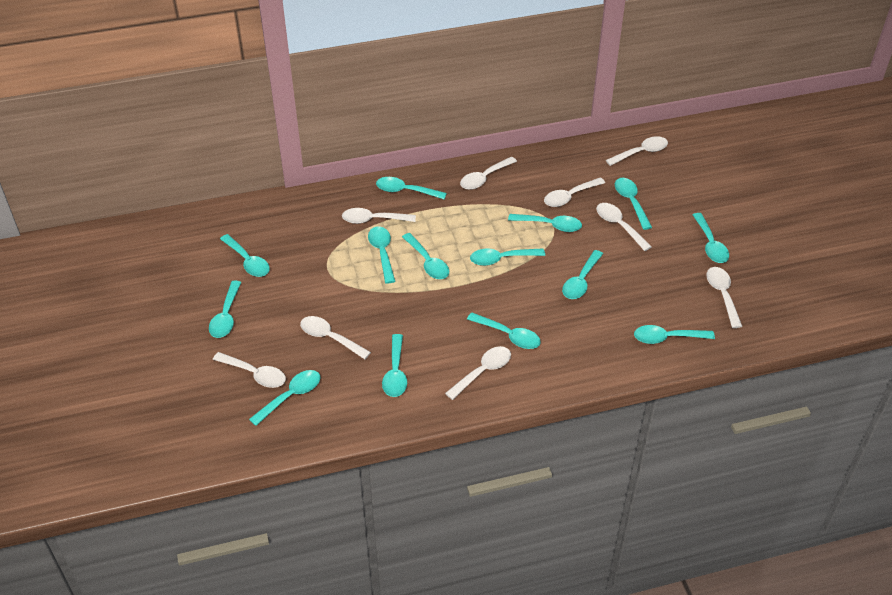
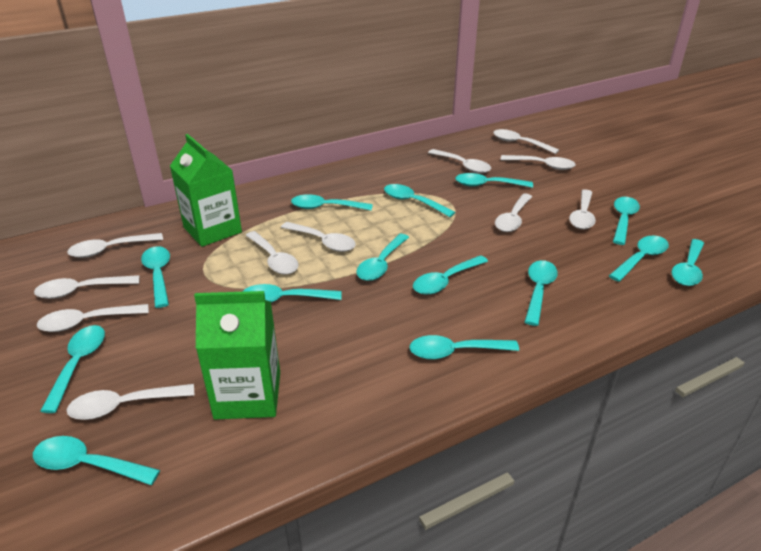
green carton: 0 -> 2
white spoon: 9 -> 11

